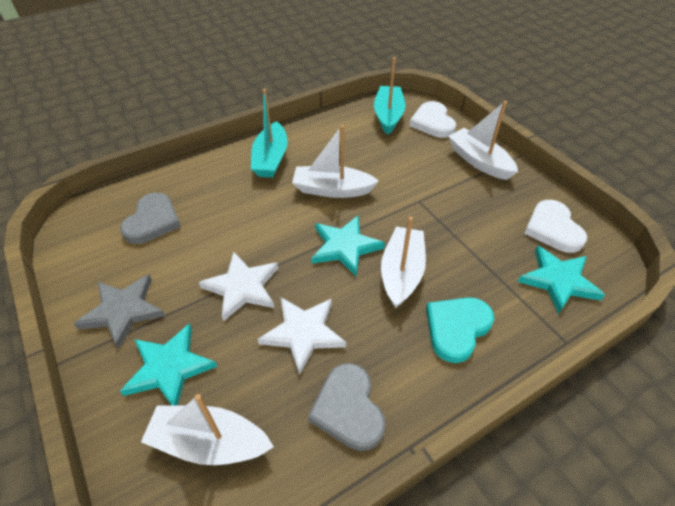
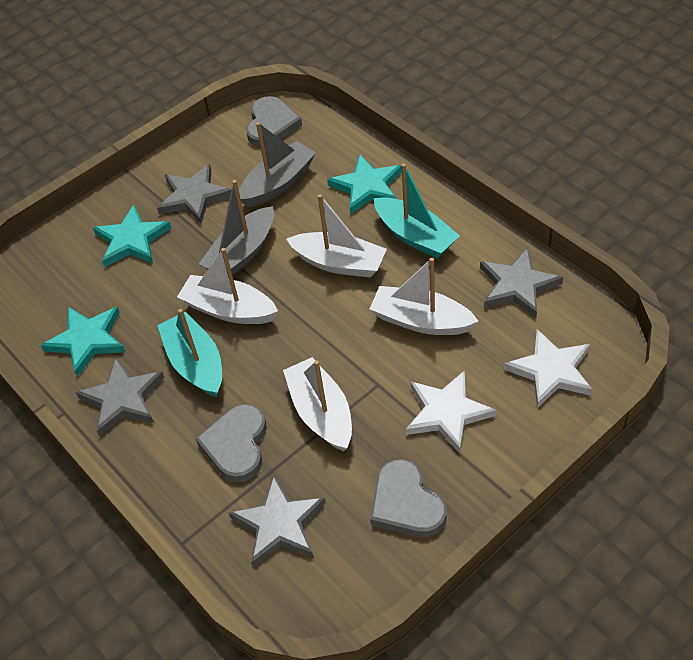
grey boat: 0 -> 2
grey heart: 2 -> 3
grey star: 1 -> 4
turquoise heart: 1 -> 0
white heart: 2 -> 0

